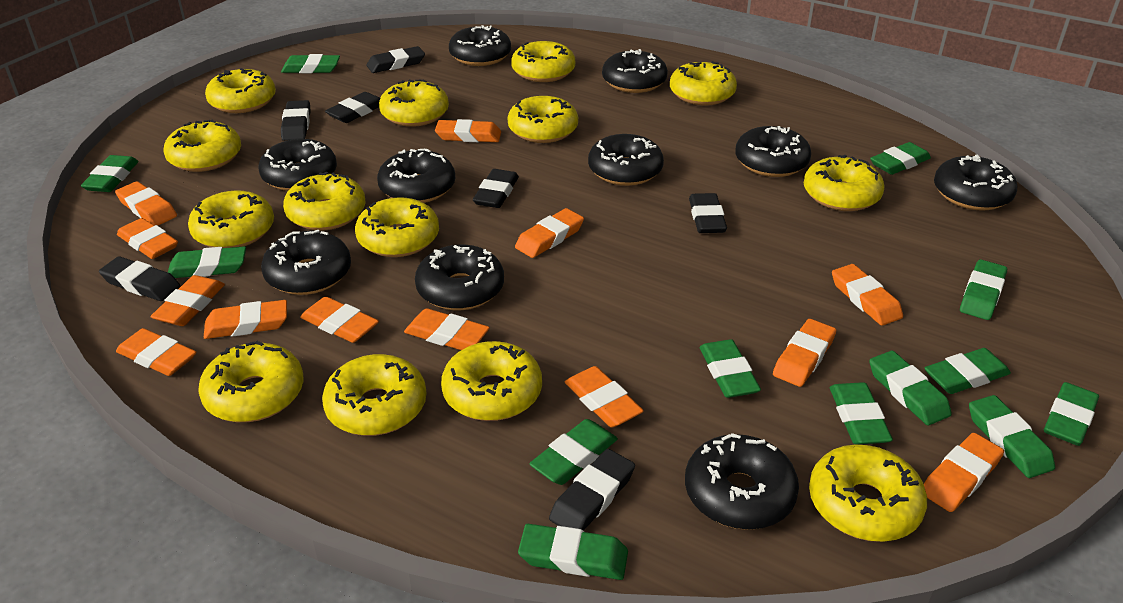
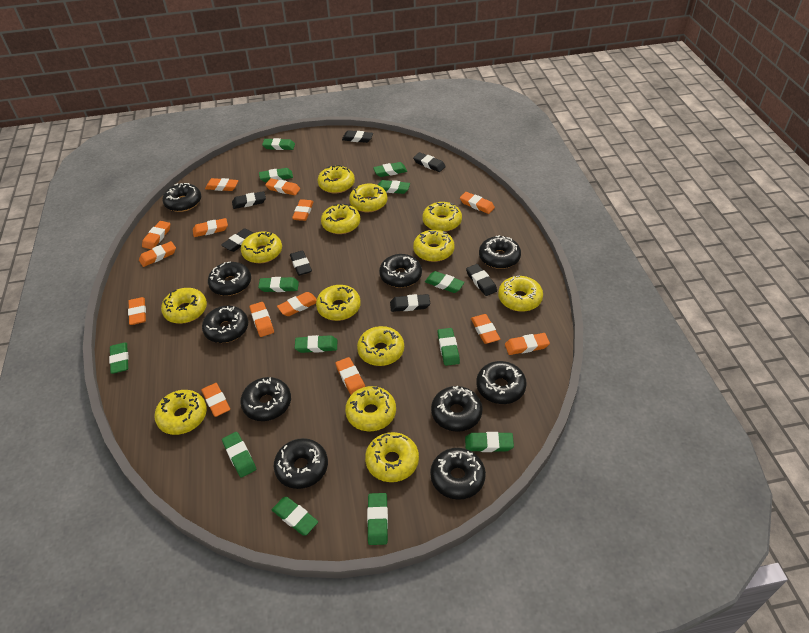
orange eraser: 13 -> 14
yellow donut: 14 -> 13

